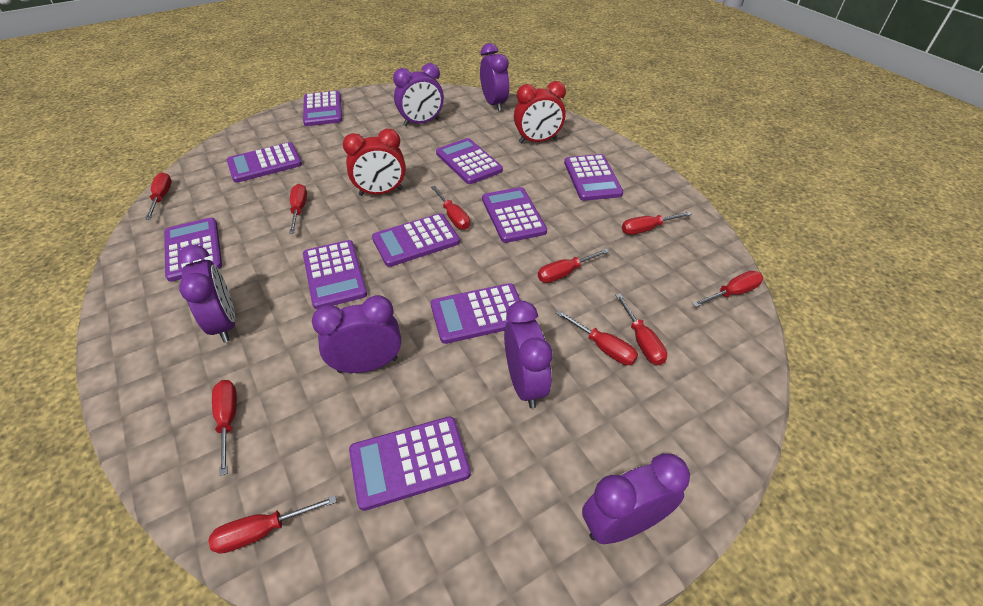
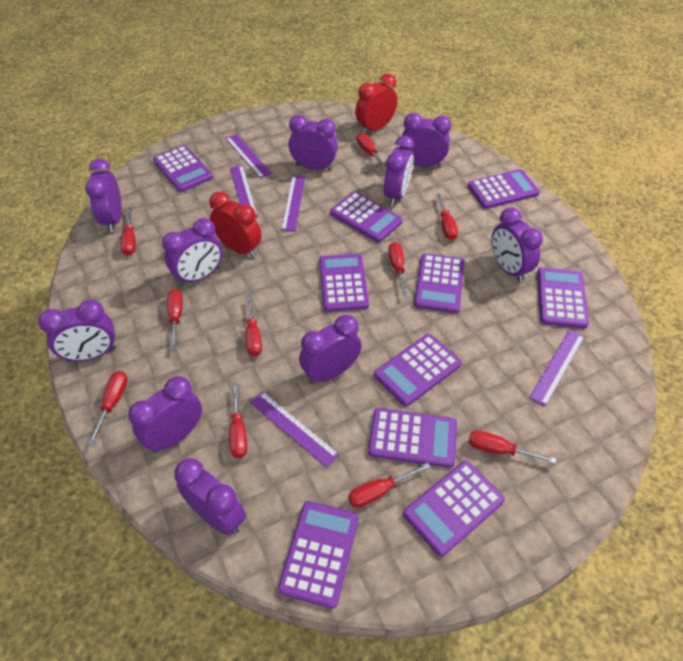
purple clock: 6 -> 10
purple ruler: 0 -> 5

